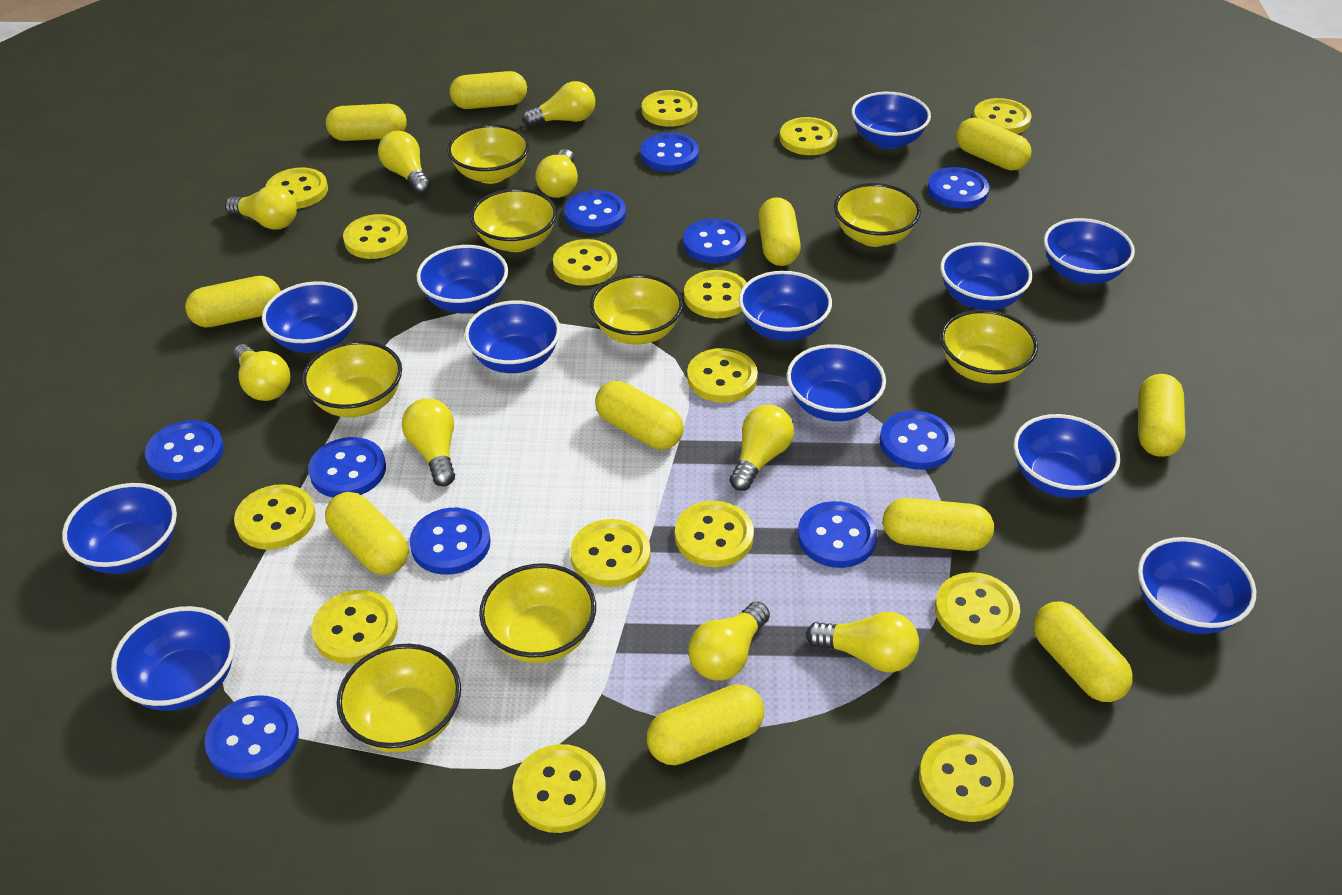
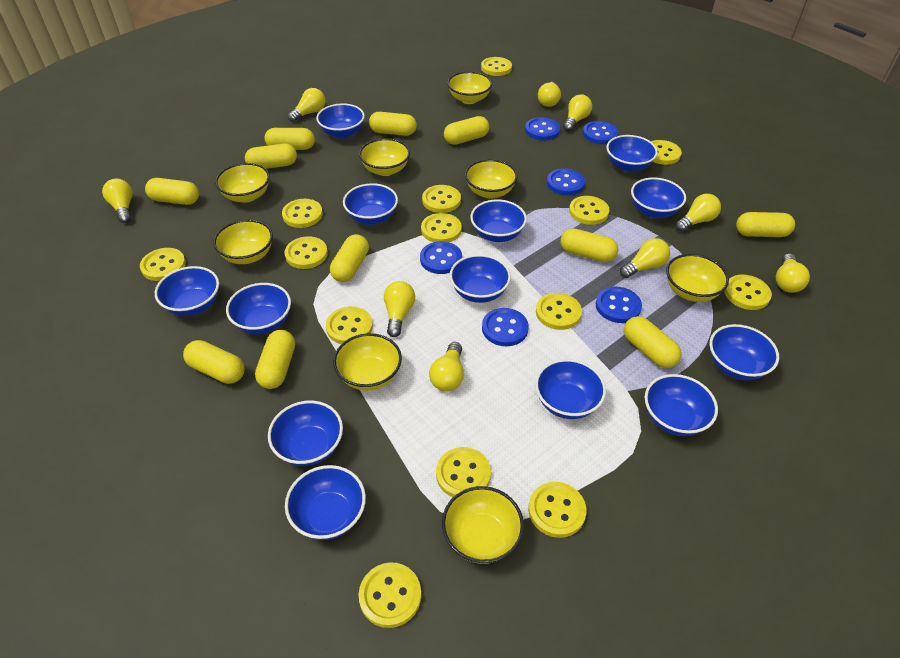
blue bowl: 12 -> 13
blue button: 10 -> 6
yellow button: 15 -> 14

